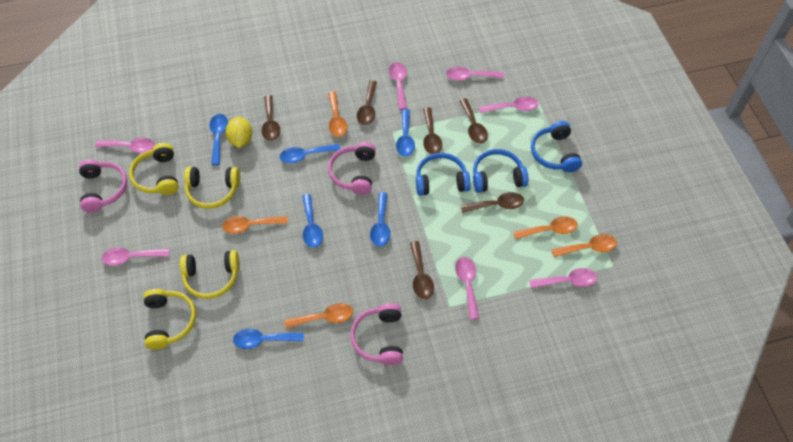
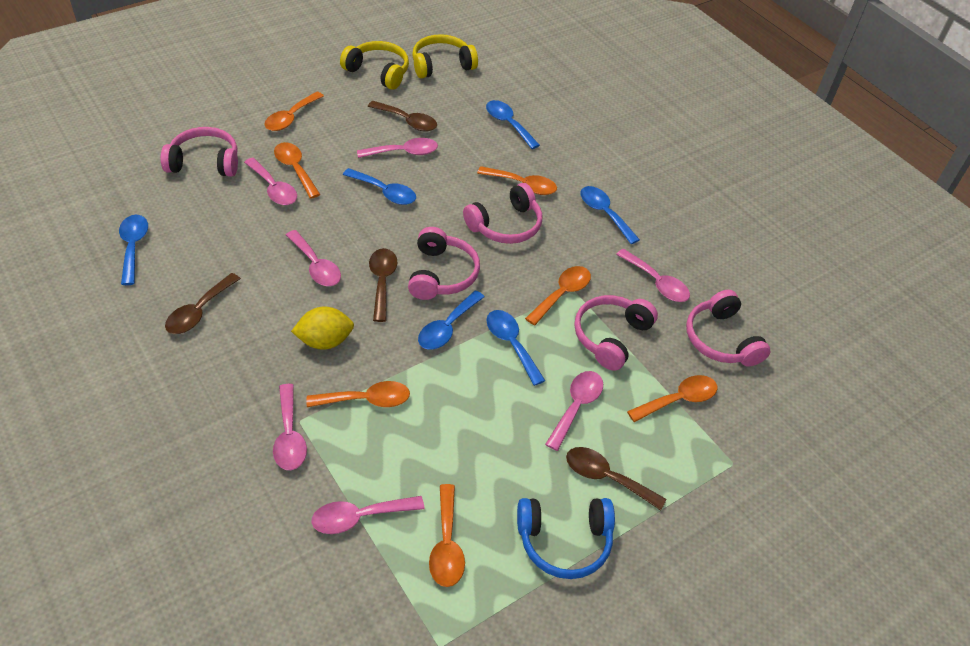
blue headphones: 3 -> 1
brown spoon: 6 -> 4
orange spoon: 5 -> 7
pink headphones: 3 -> 5
yellow headphones: 4 -> 2

